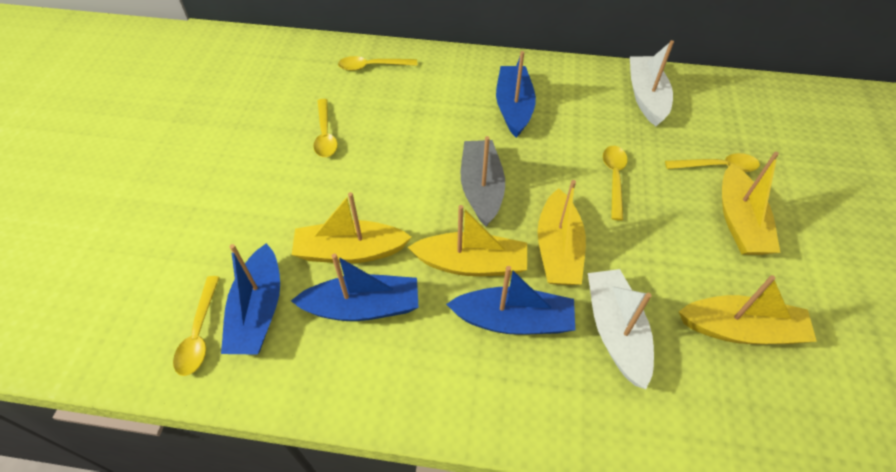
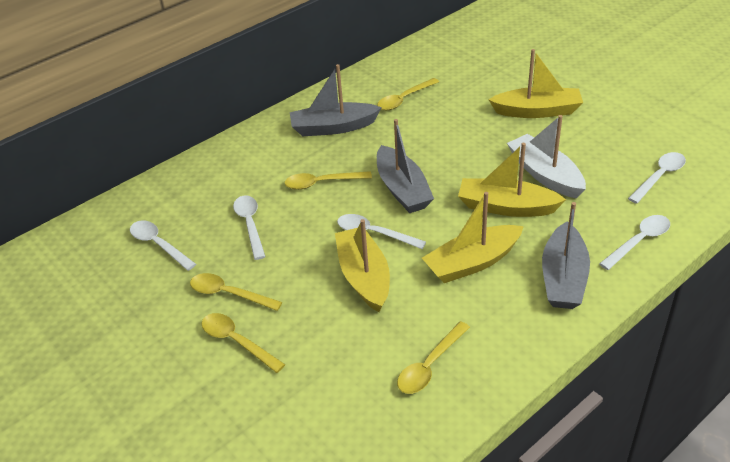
blue boat: 4 -> 0
grey boat: 1 -> 3
white boat: 2 -> 1
white spoon: 0 -> 5
yellow boat: 5 -> 4

